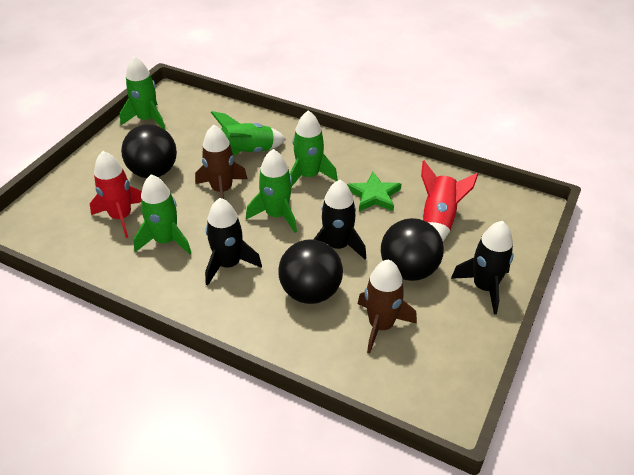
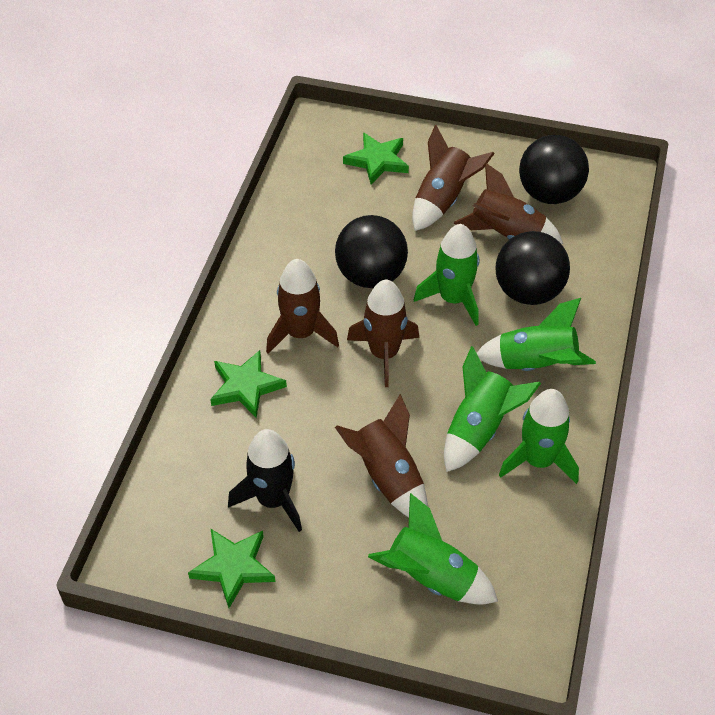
black rocket: 3 -> 1
brown rocket: 2 -> 5
green star: 1 -> 3
red rocket: 2 -> 0

